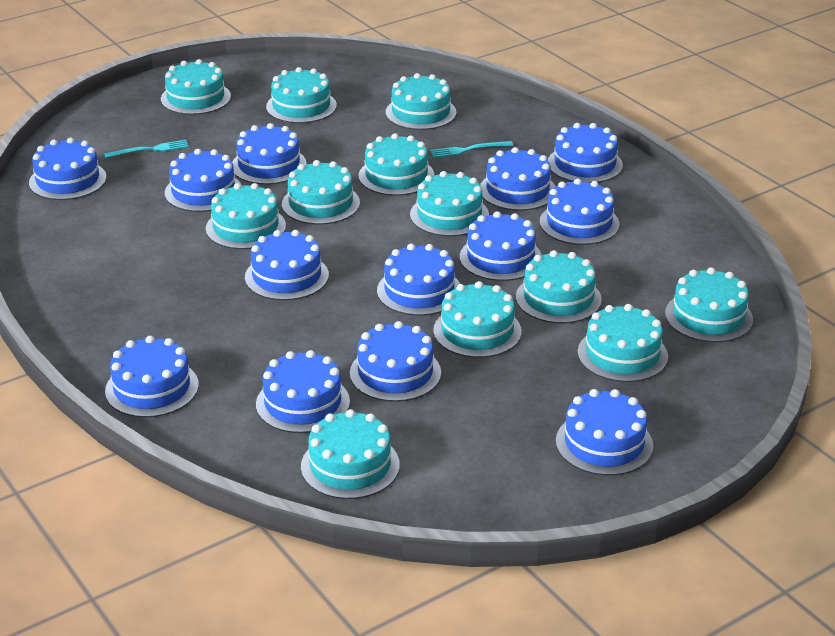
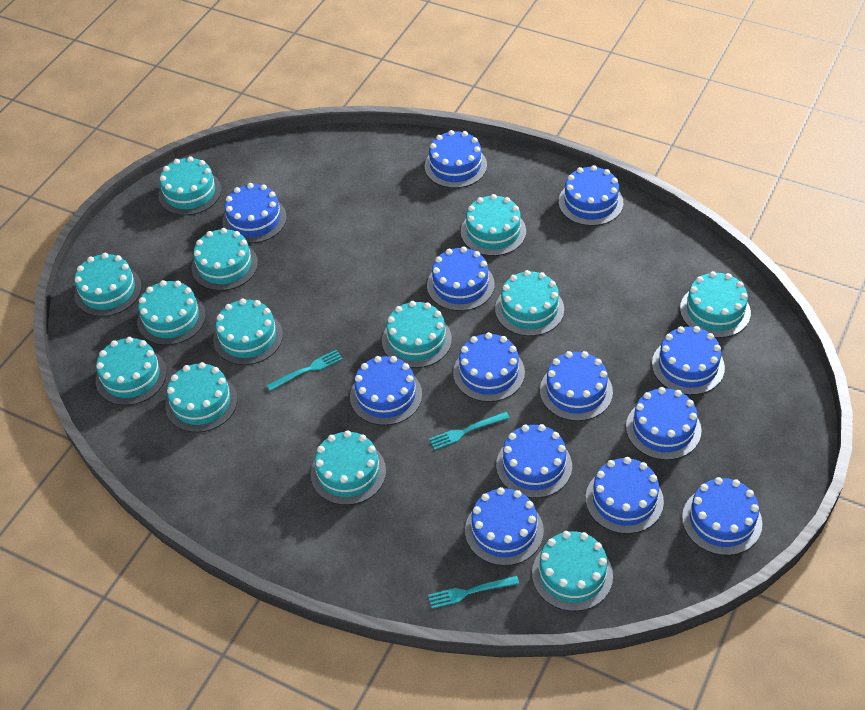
turquoise cake: 12 -> 13
turquoise fork: 2 -> 3

